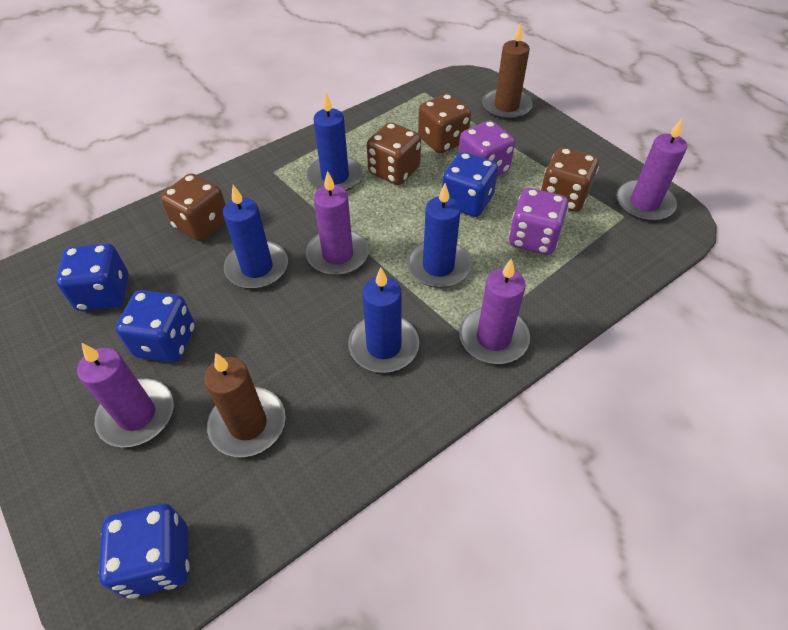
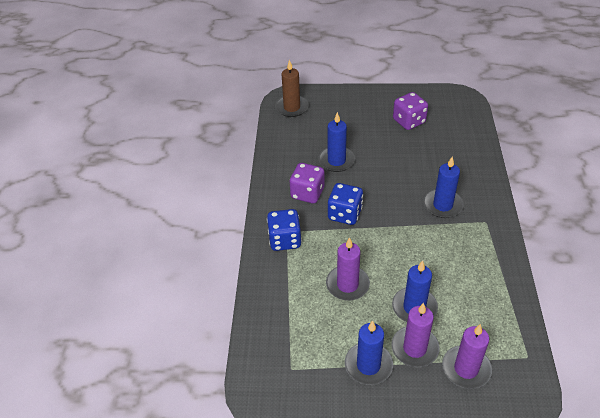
blue dice: 4 -> 2
brown candle: 2 -> 1
brown dice: 4 -> 0
purple candle: 4 -> 3

